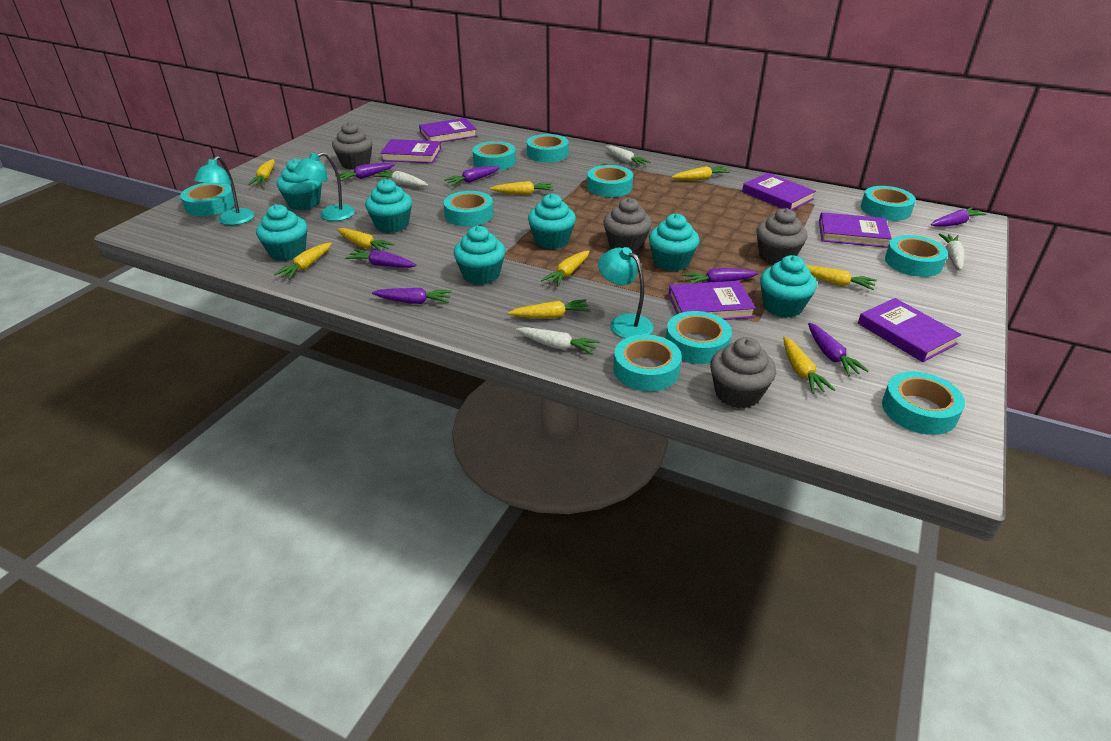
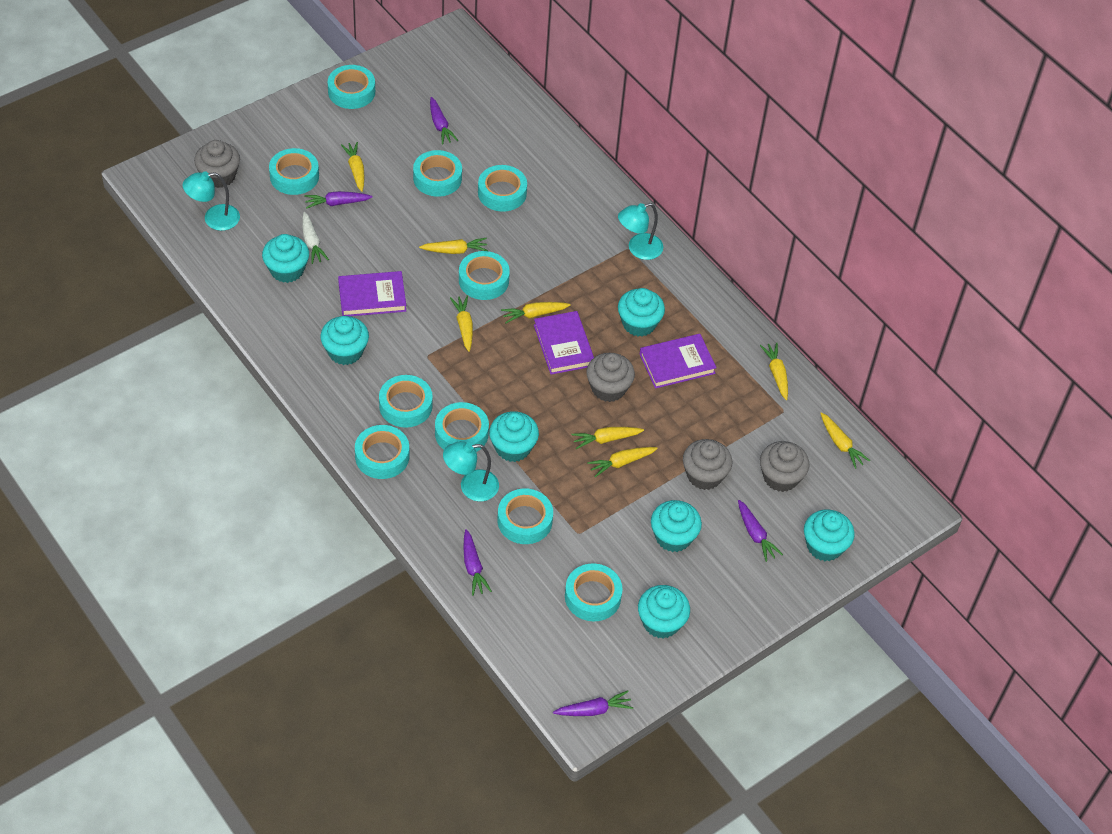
purple book: 6 -> 3
purple carrot: 7 -> 5
white carrot: 4 -> 1
yellow carrot: 9 -> 8

